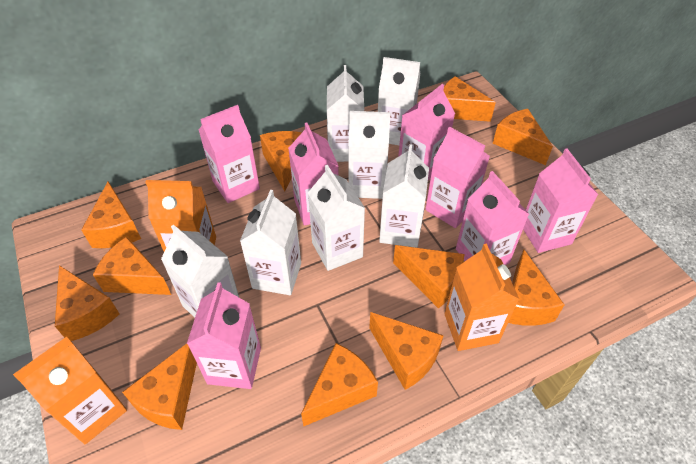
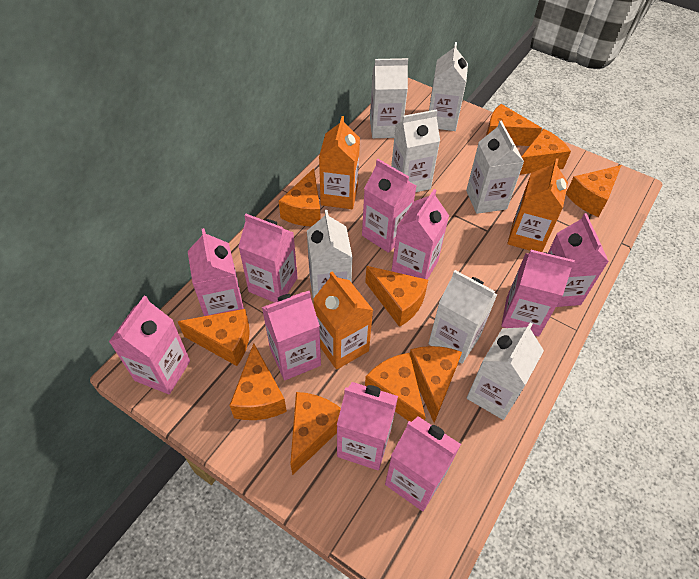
orange cheese: 11 -> 10
pink carton: 7 -> 10

